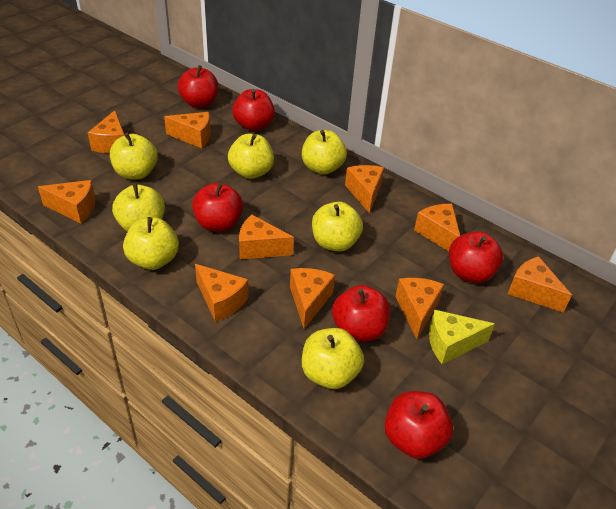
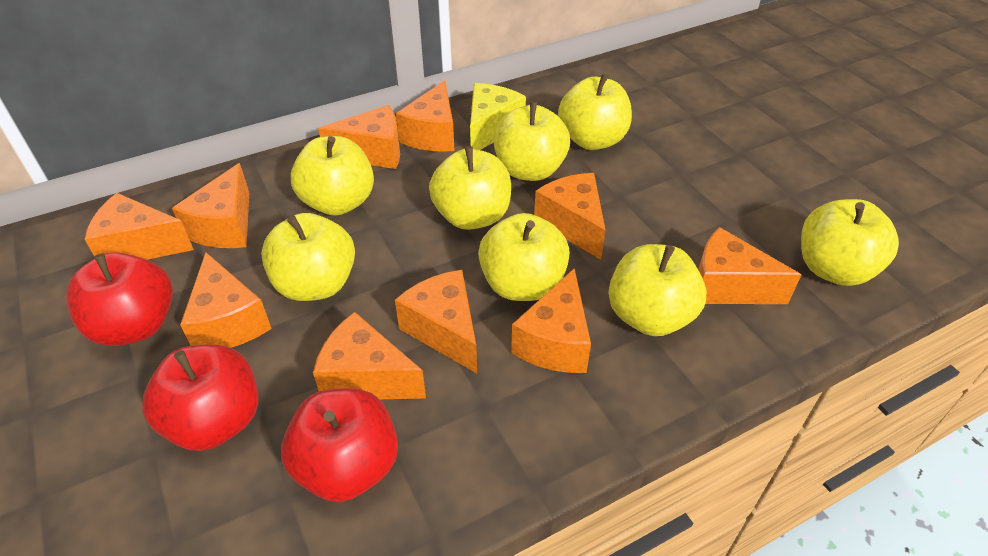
red apple: 6 -> 3
yellow apple: 7 -> 8

